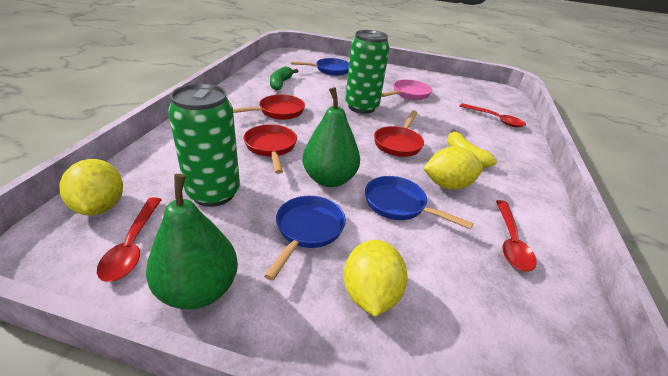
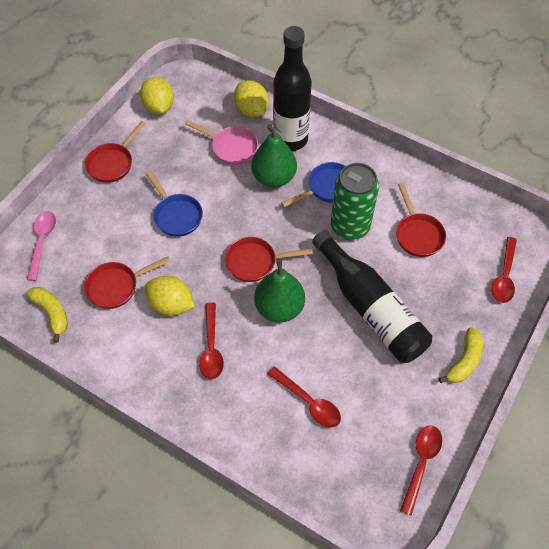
black bottle: 0 -> 2
blue pan: 3 -> 2
green banana: 1 -> 0
green can: 2 -> 1
pink spoon: 0 -> 1
red pan: 3 -> 4
red spoon: 3 -> 4
yellow banana: 1 -> 2

